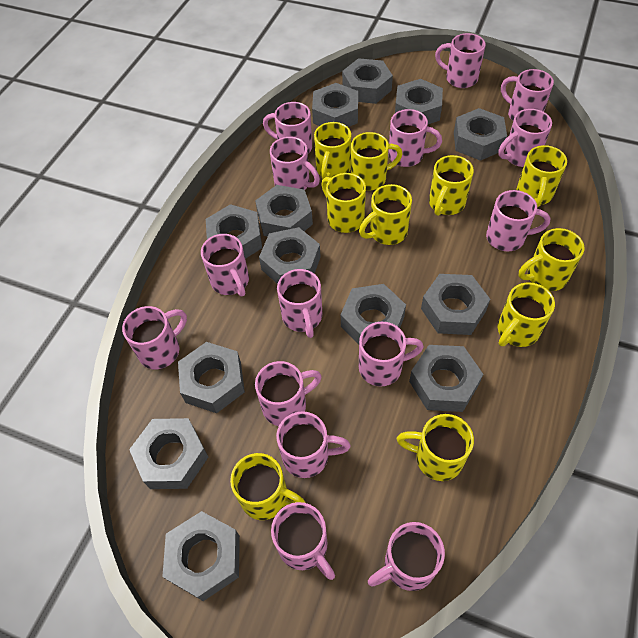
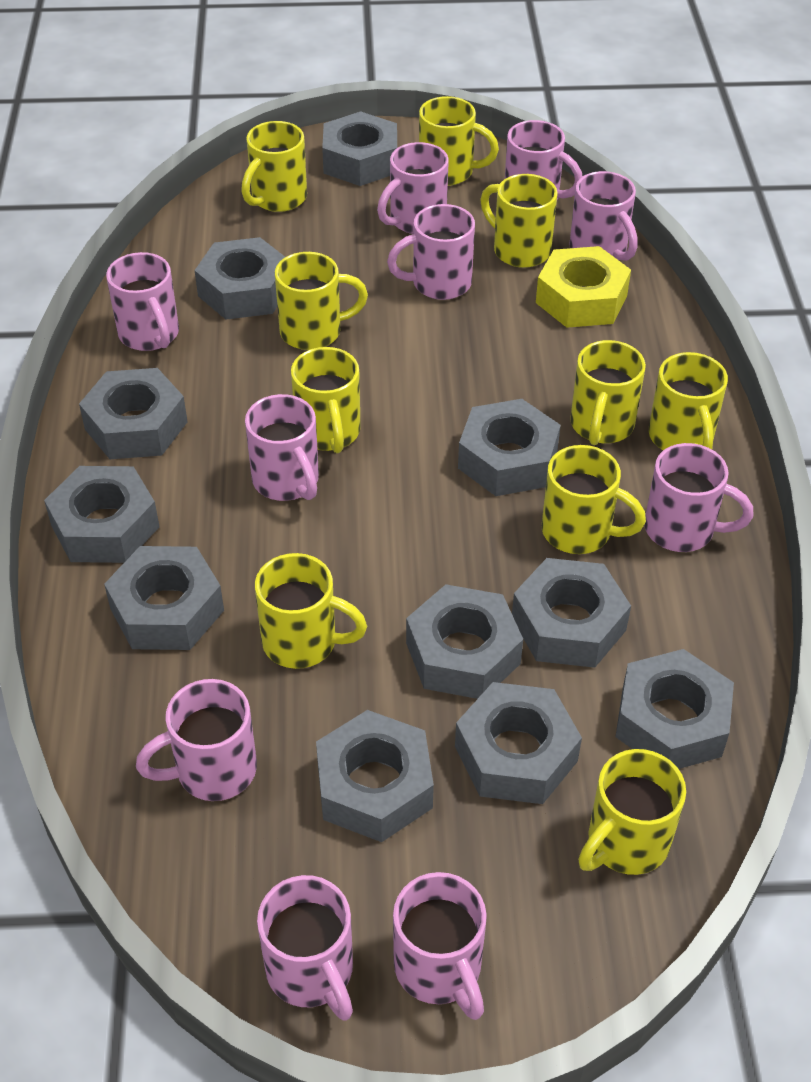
grey nut: 13 -> 11
pink mug: 15 -> 10
yellow nut: 0 -> 1

